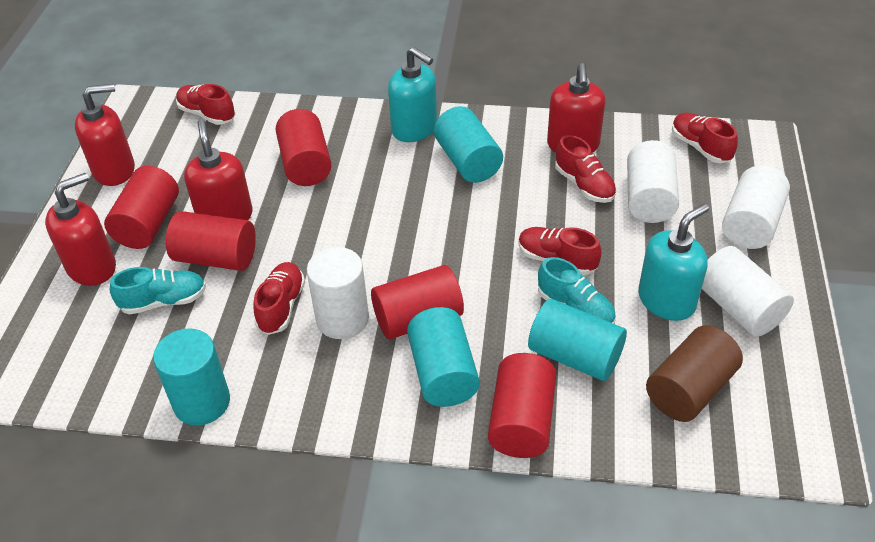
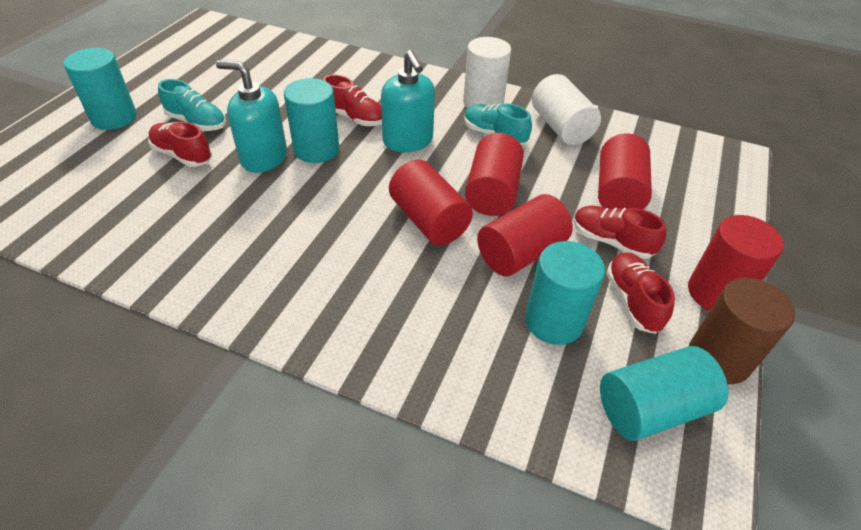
red shoe: 5 -> 4
red soap dispenser: 4 -> 0
white cylinder: 4 -> 2

